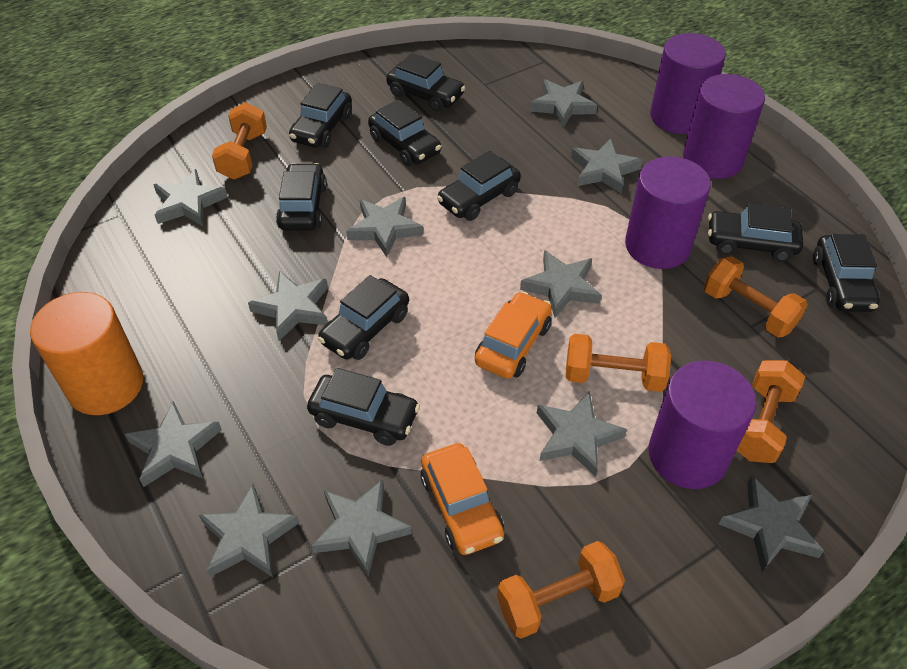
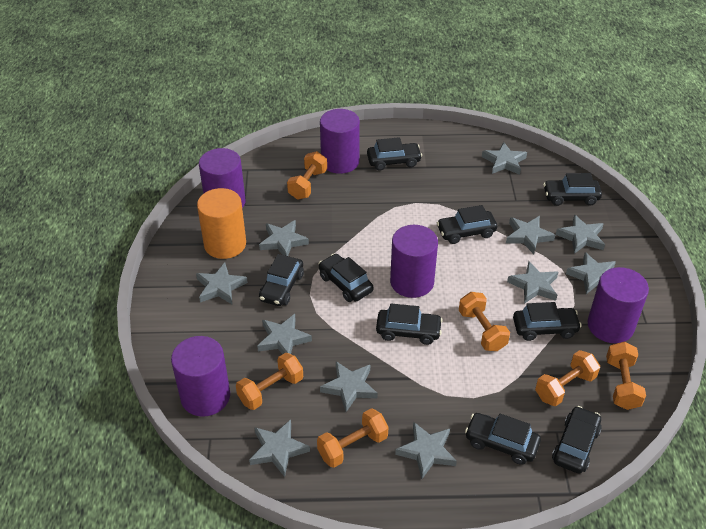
orange car: 2 -> 0
orange dumbbell: 5 -> 6
purple cylinder: 4 -> 5

